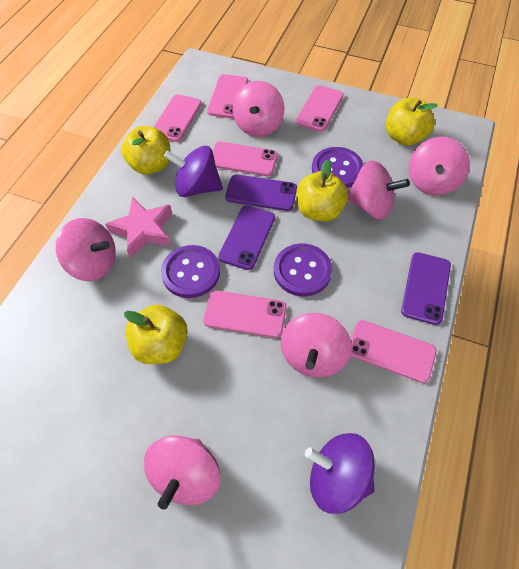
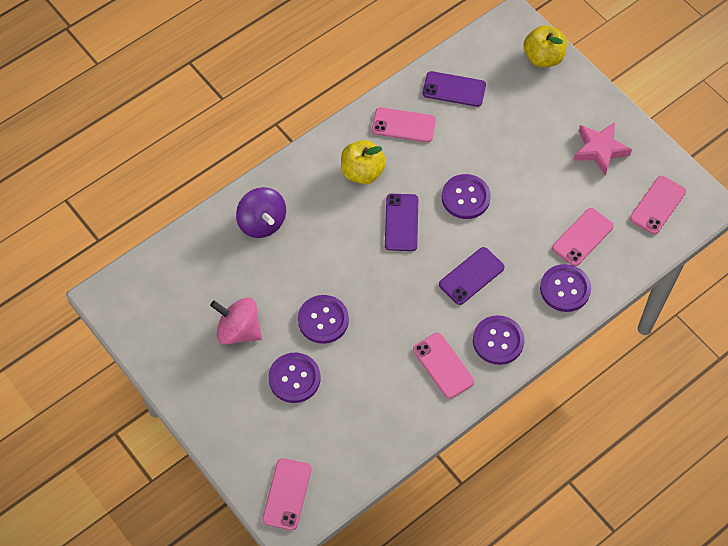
pink phone: 6 -> 5
pink spinning top: 6 -> 1
purple button: 3 -> 5
purple spinning top: 2 -> 1
yellow apple: 4 -> 2

